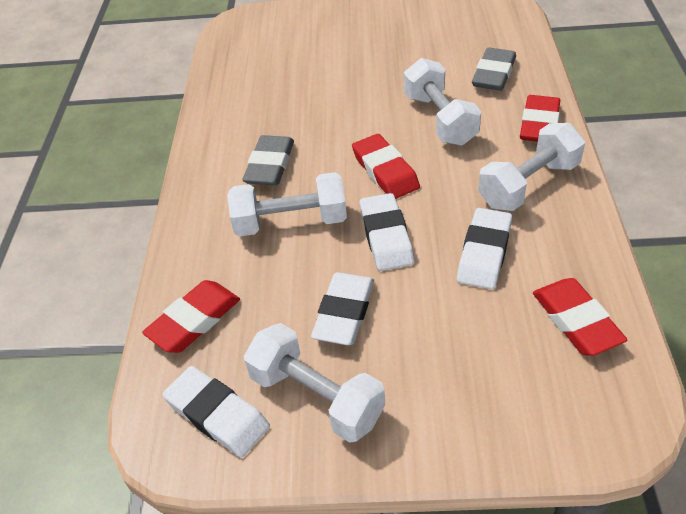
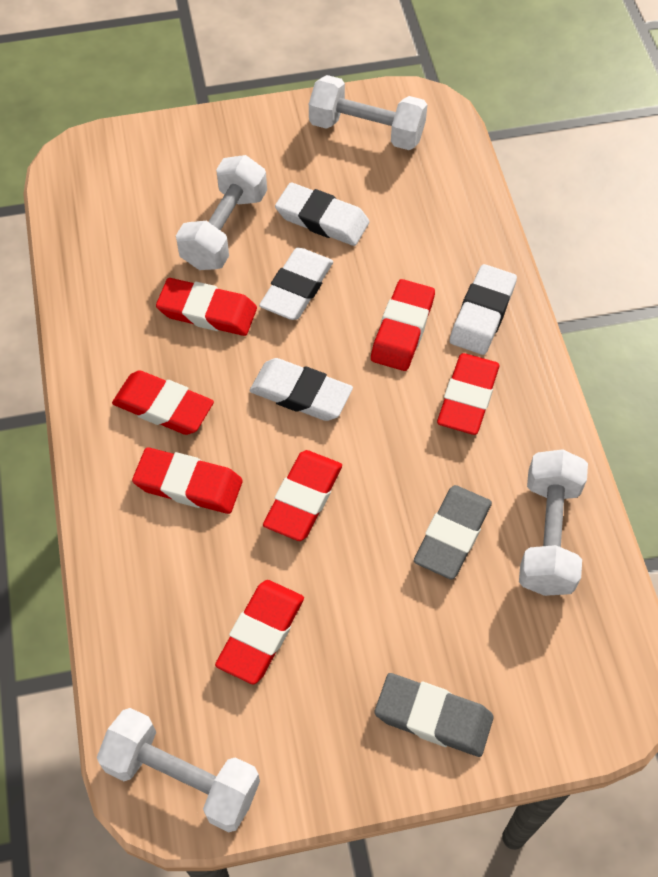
red eraser: 4 -> 7

